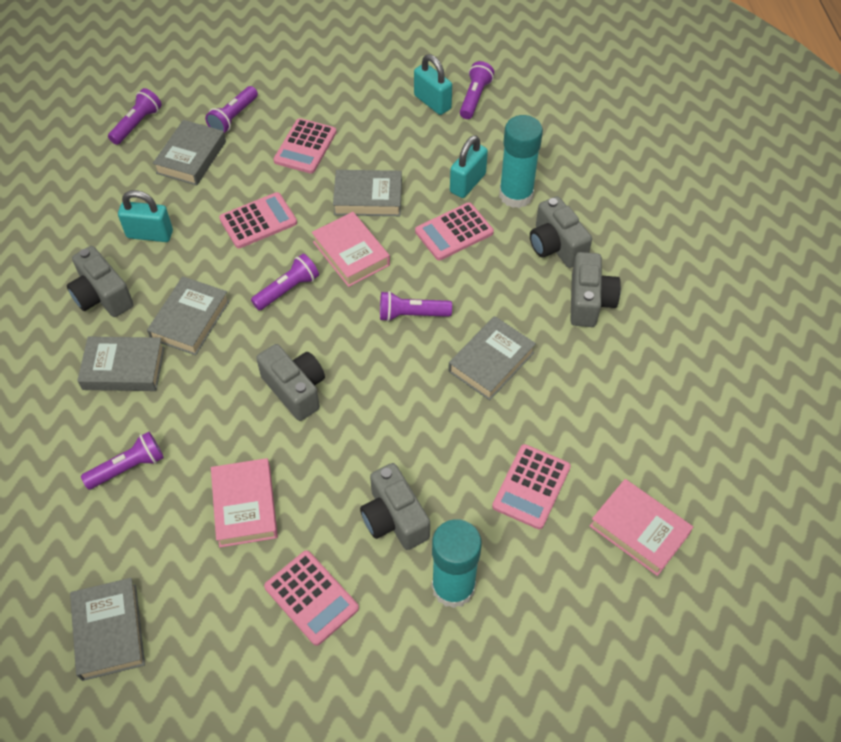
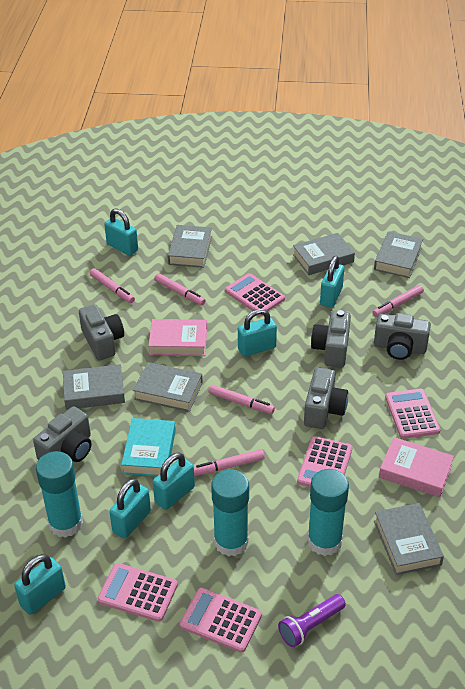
pink book: 3 -> 2
pink marker: 0 -> 5
purple flashlight: 6 -> 1
turquoise book: 0 -> 1
turquoise glue stick: 2 -> 3
turquoise padlock: 3 -> 6

